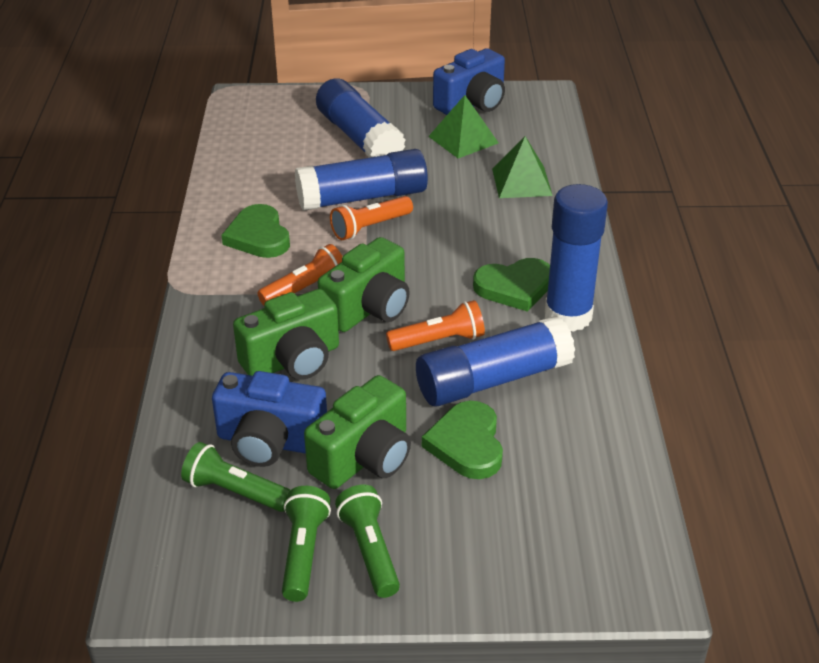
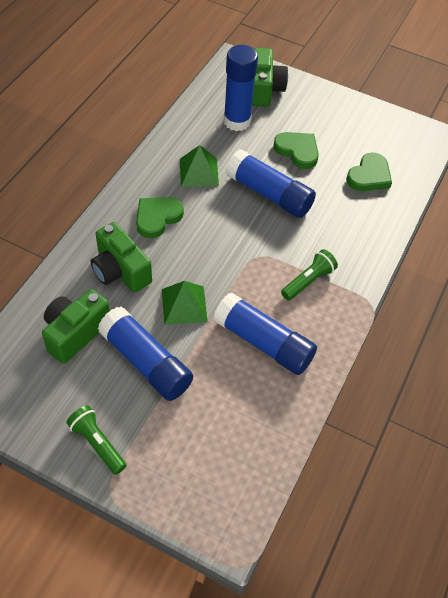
blue camera: 2 -> 0
green flashlight: 3 -> 2
orange flashlight: 3 -> 0

